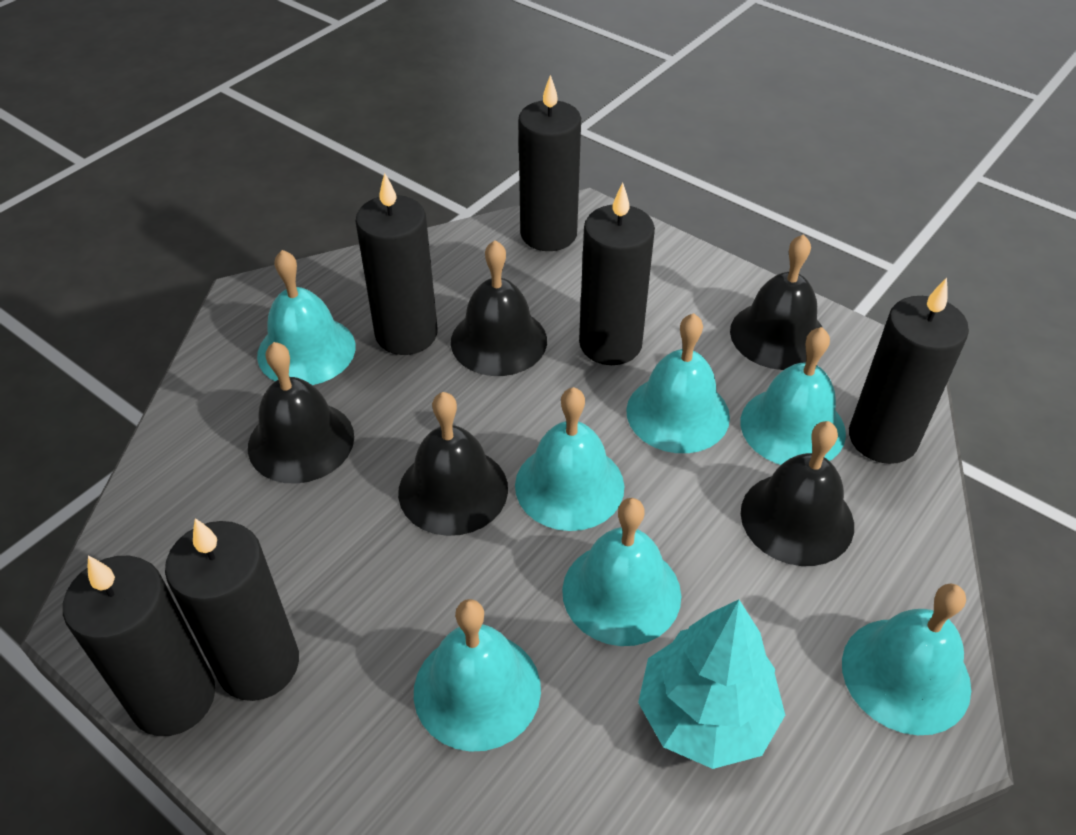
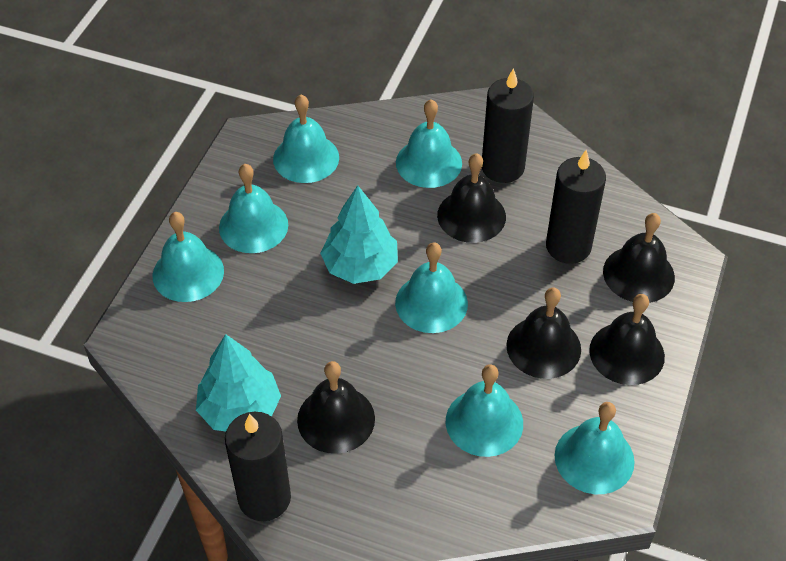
black candle: 6 -> 3
turquoise tree: 1 -> 2

